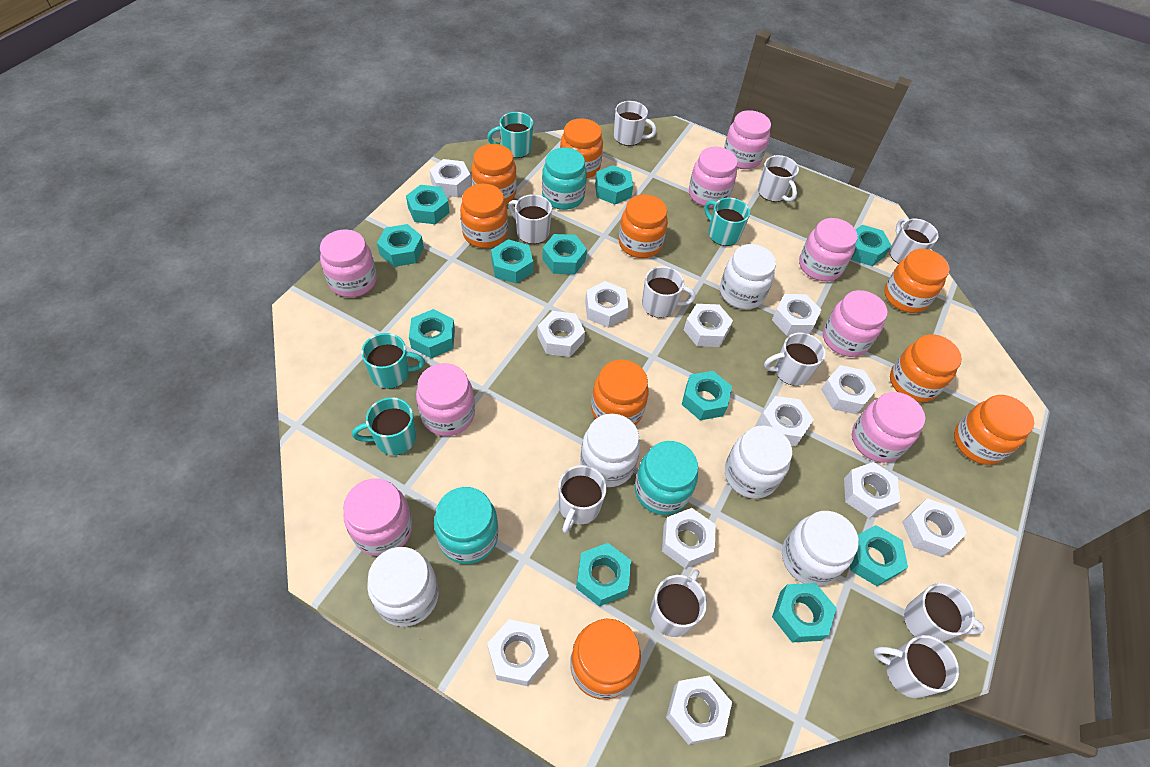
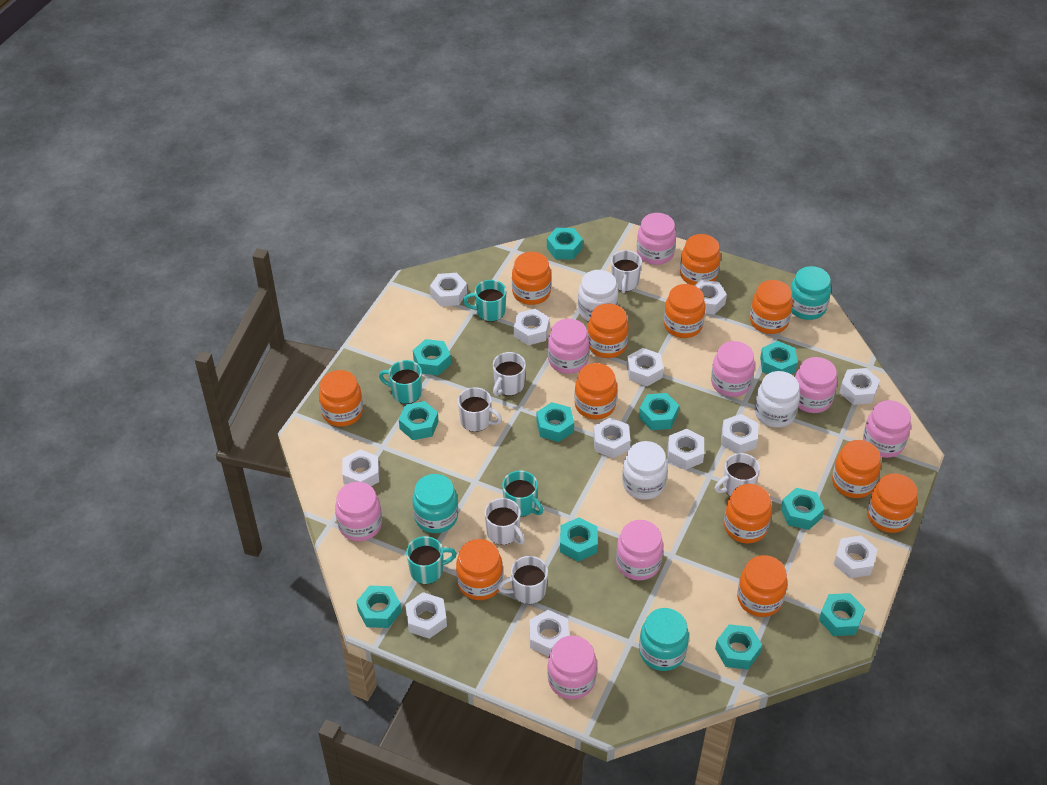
orange jar: 9 -> 12
white jar: 5 -> 3
white mug: 10 -> 6

